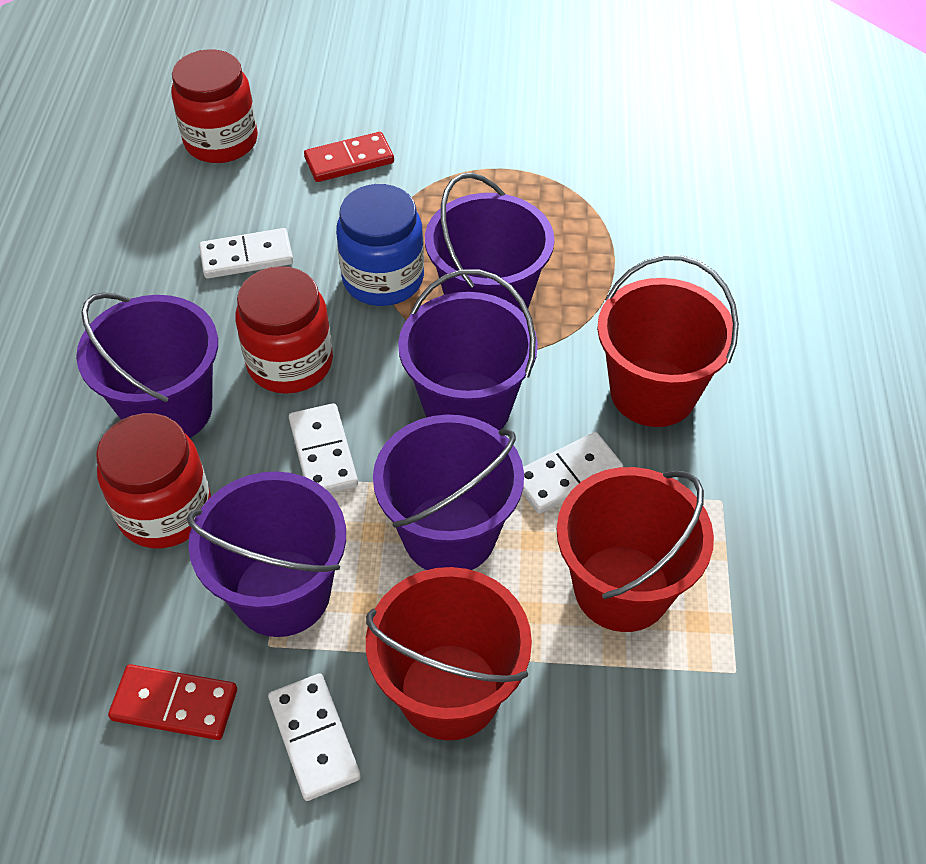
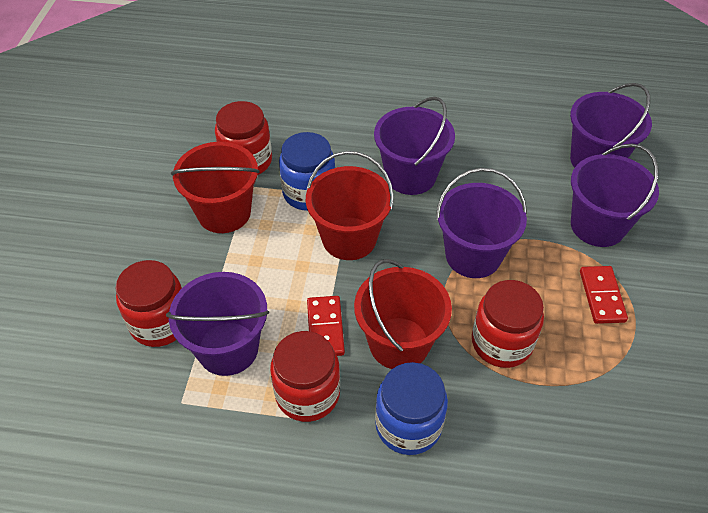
blue jar: 1 -> 2
red jar: 3 -> 4
white domino: 4 -> 0

